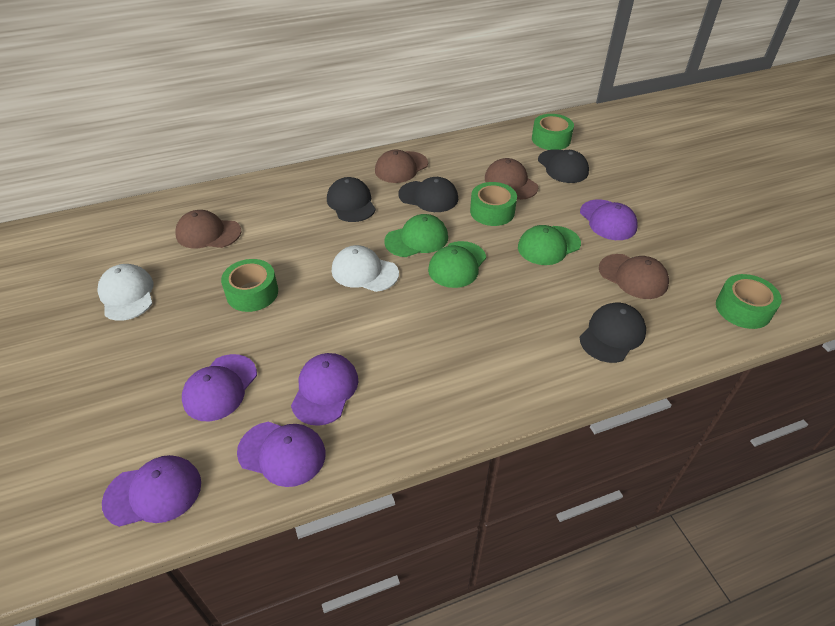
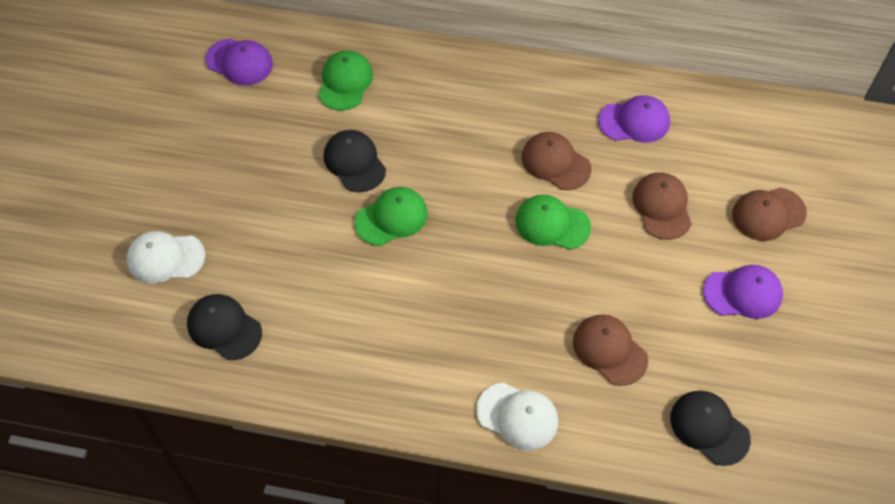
black cap: 4 -> 3
green tape: 4 -> 0
purple cap: 5 -> 3

